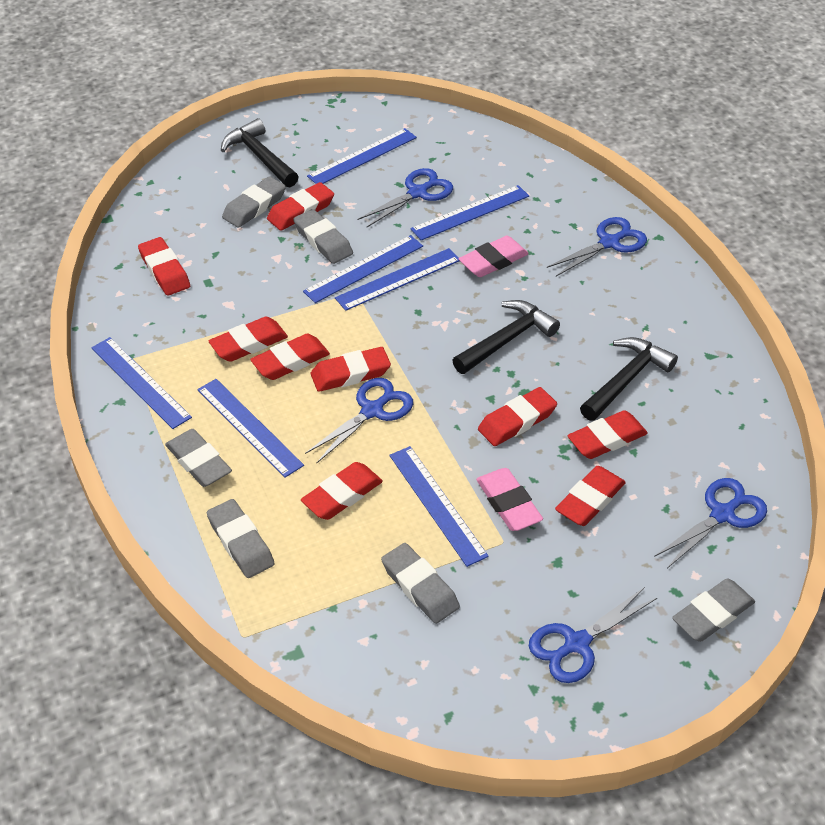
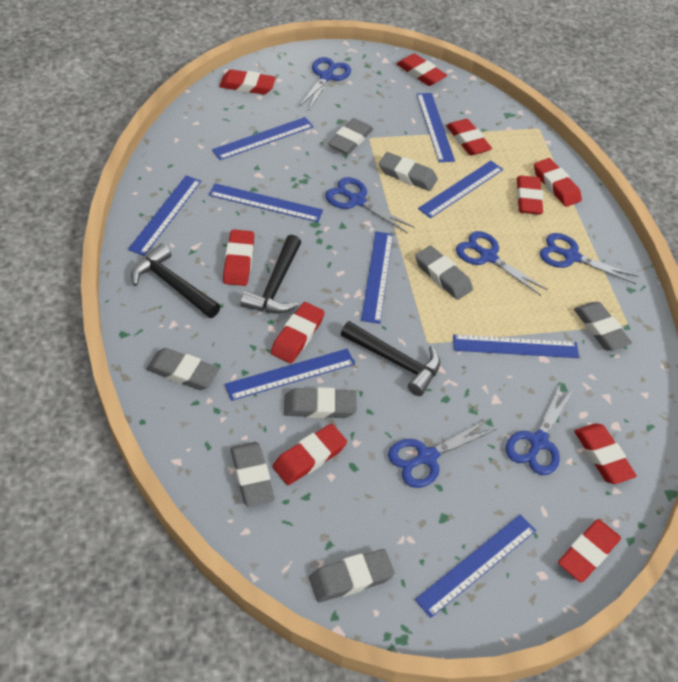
blue ruler: 7 -> 9
blue scissors: 5 -> 6
grey eraser: 6 -> 8
pink eraser: 2 -> 0
red eraser: 9 -> 10

